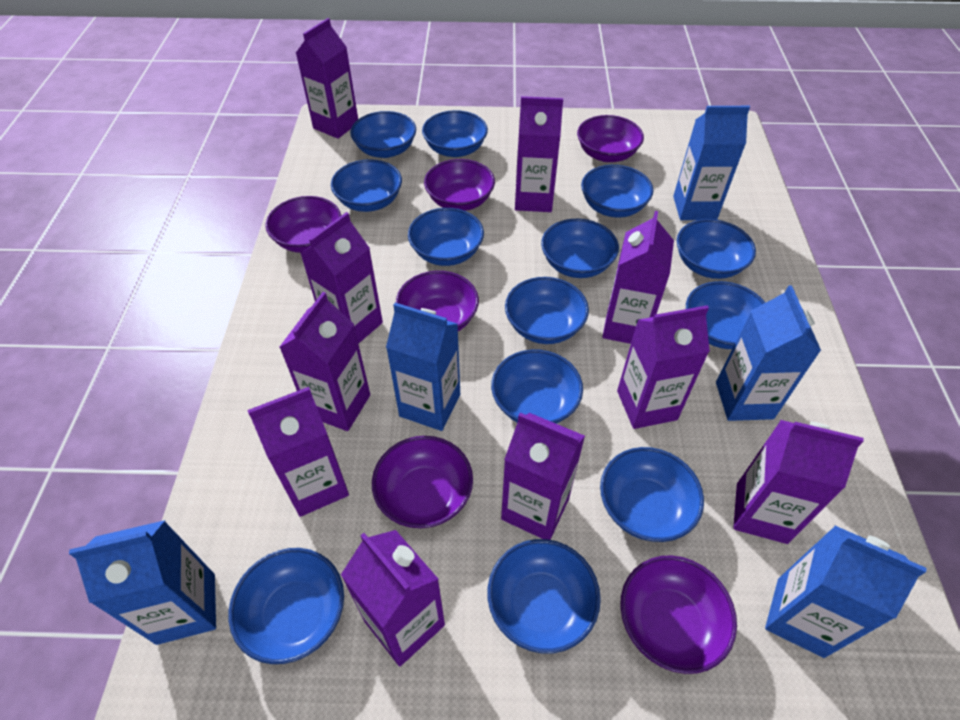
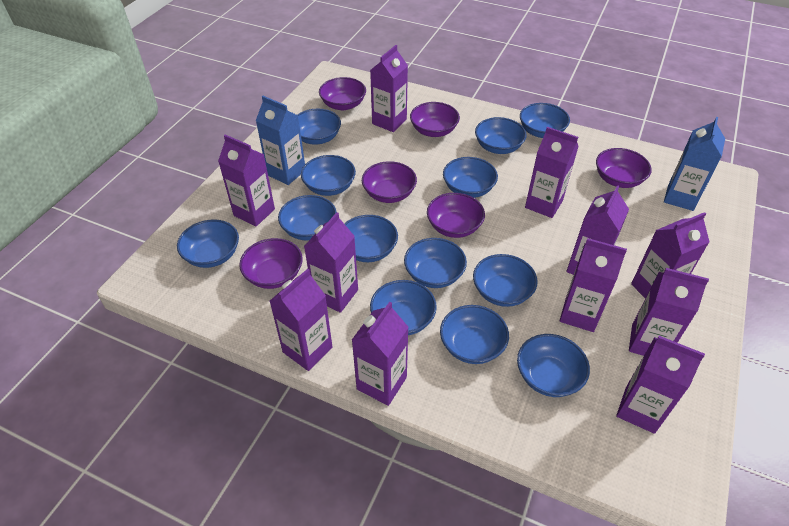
blue carton: 5 -> 2
purple carton: 10 -> 11

